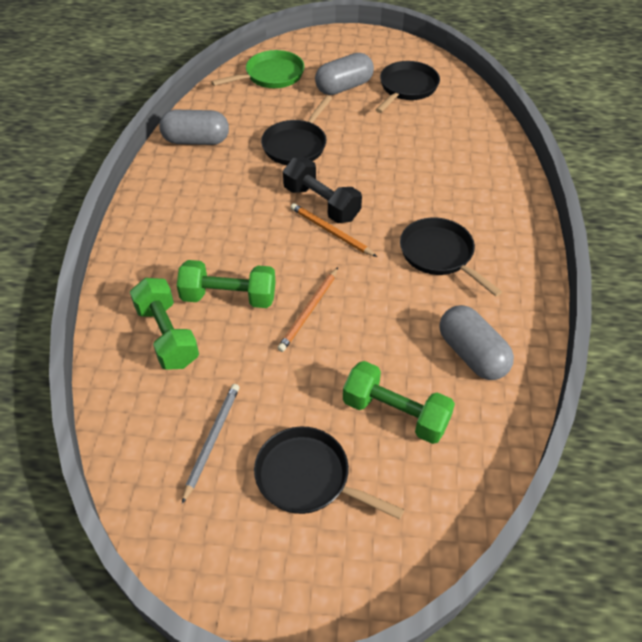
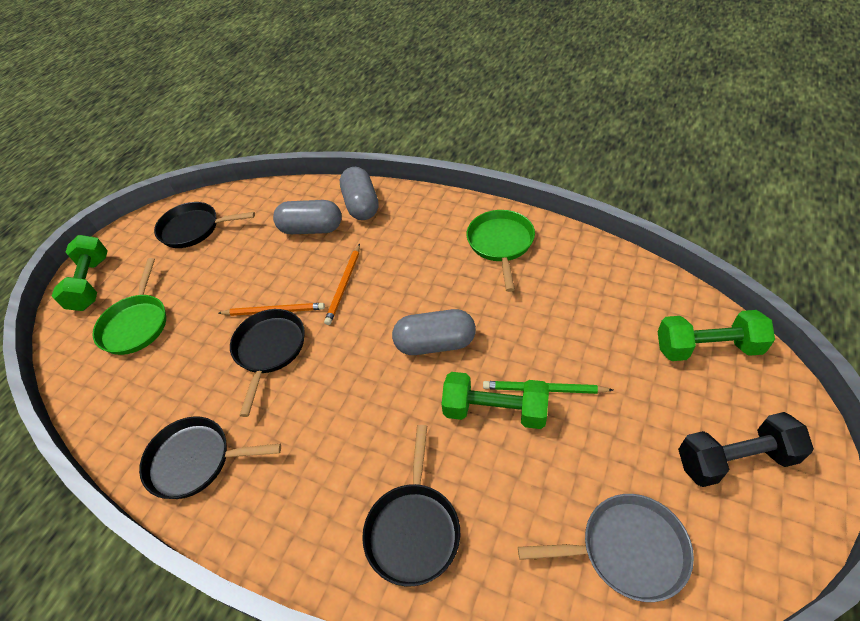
green pan: 1 -> 2
green pencil: 0 -> 1
grey pan: 0 -> 1
grey pencil: 1 -> 0

